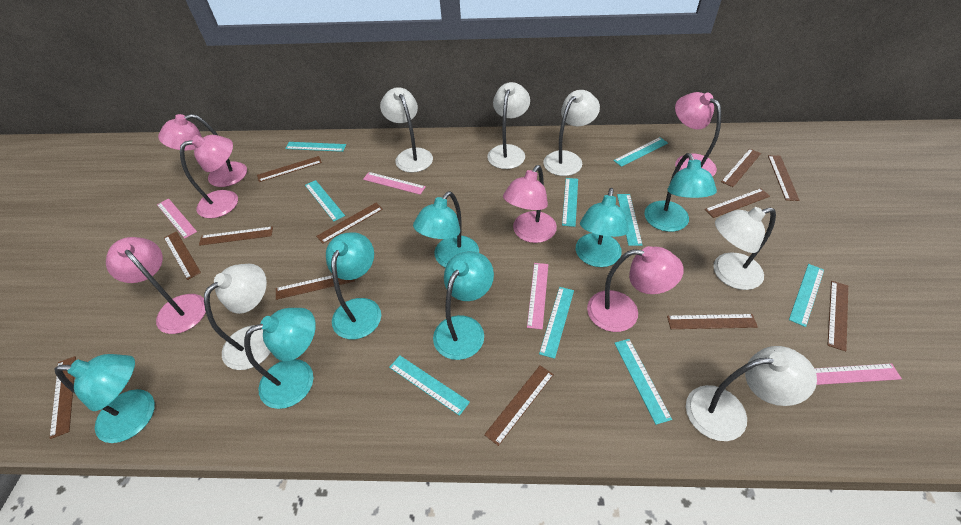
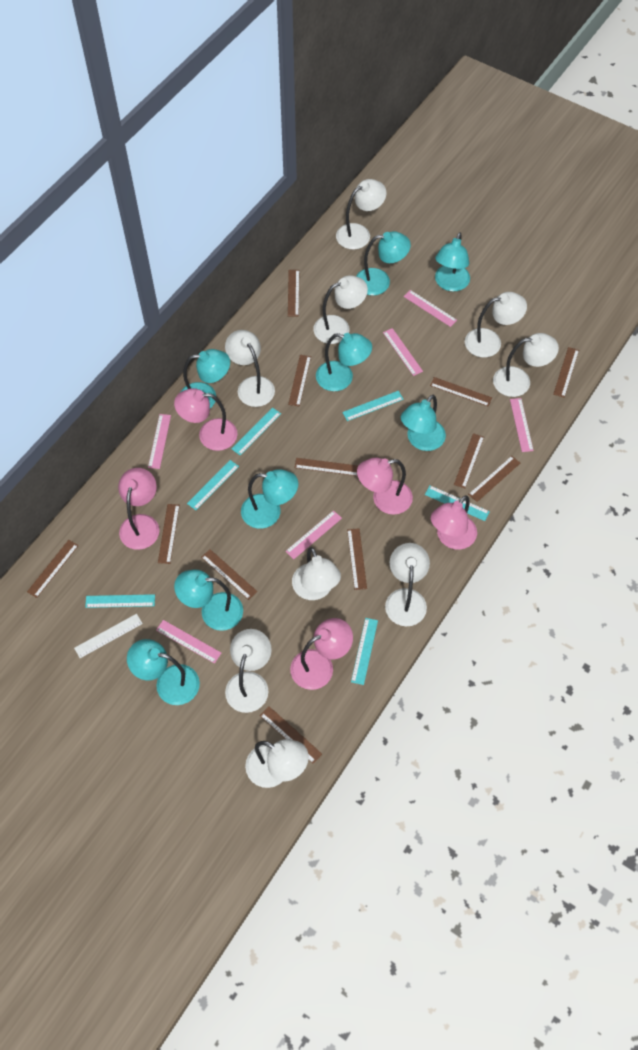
pink lamp: 6 -> 5
pink ruler: 4 -> 6
turquoise lamp: 7 -> 8
turquoise ruler: 9 -> 6
white lamp: 6 -> 9
white ruler: 0 -> 1

